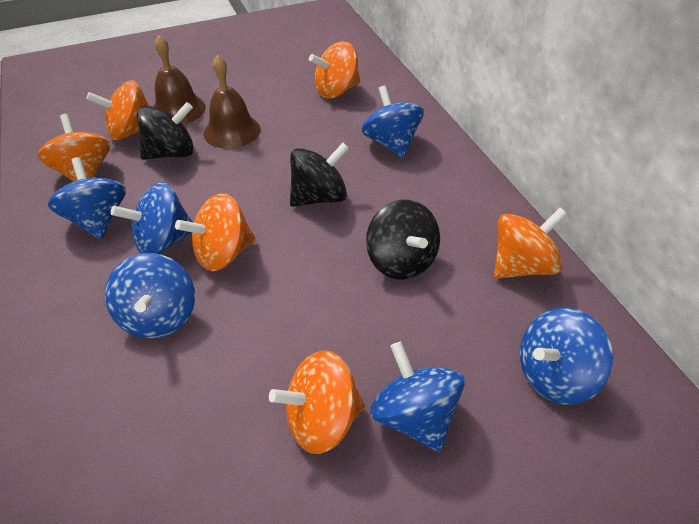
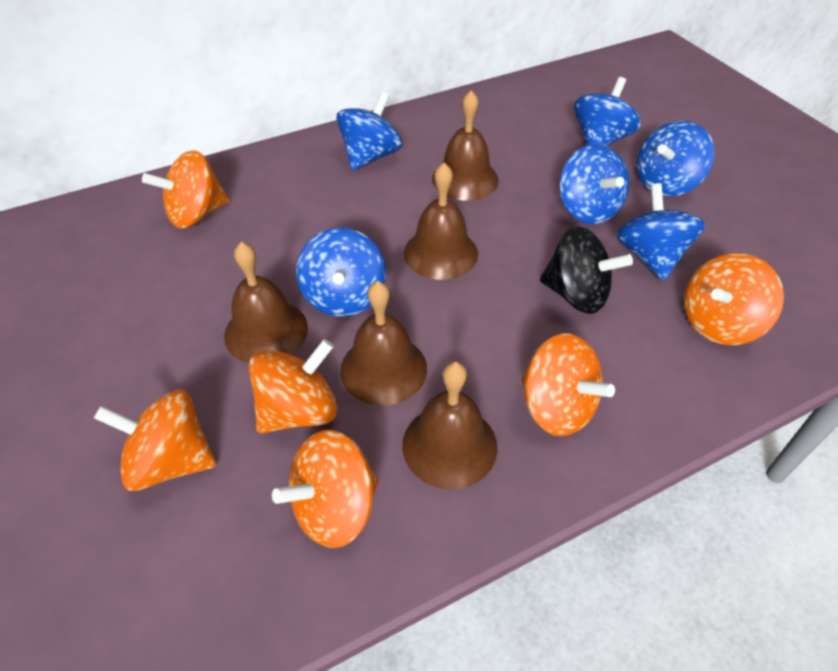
black spinning top: 3 -> 1
brown bell: 2 -> 5

